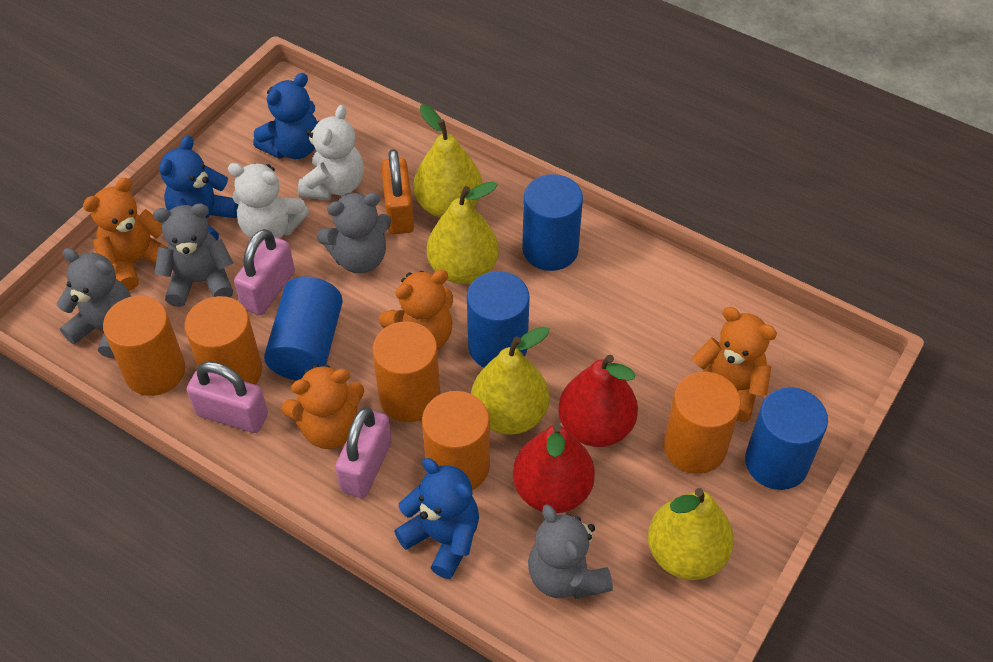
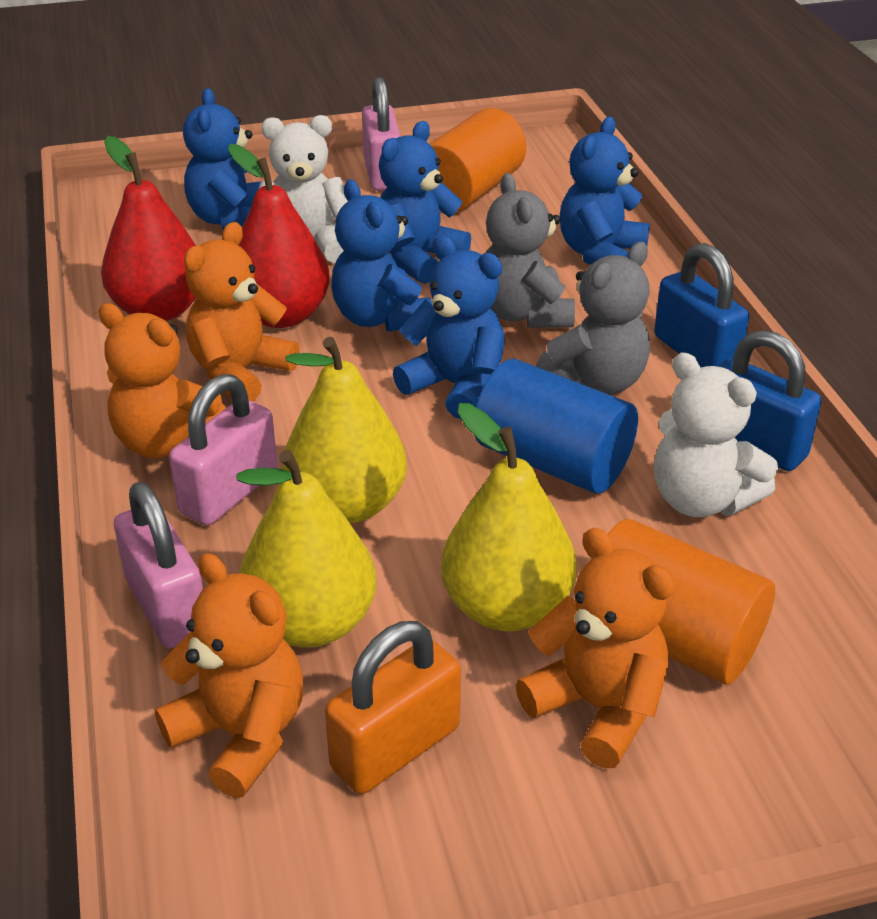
blue cylinder: 4 -> 1
blue padlock: 0 -> 2
blue teddy bear: 3 -> 5
grey teddy bear: 4 -> 2
orange cylinder: 5 -> 2
yellow pear: 4 -> 3

